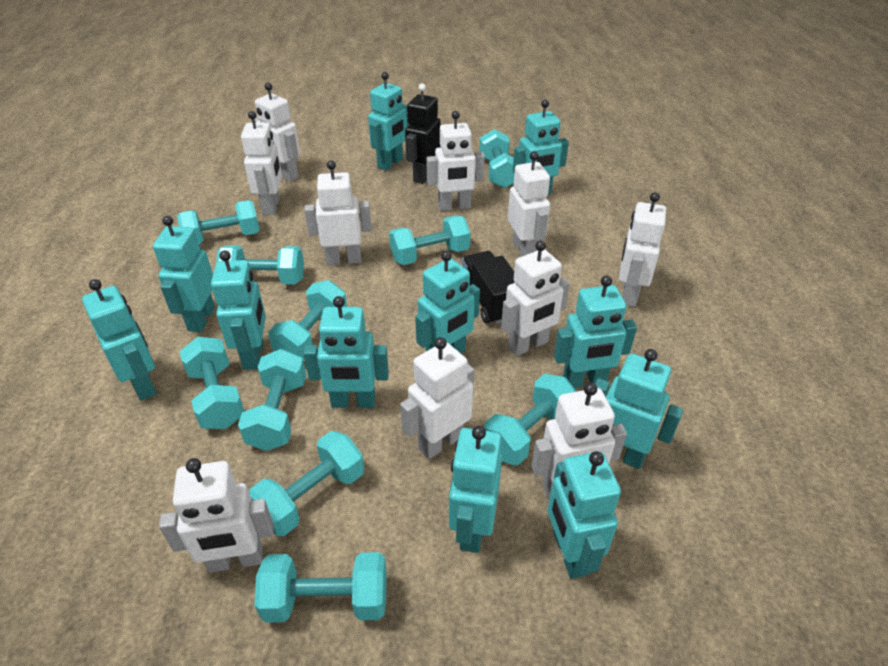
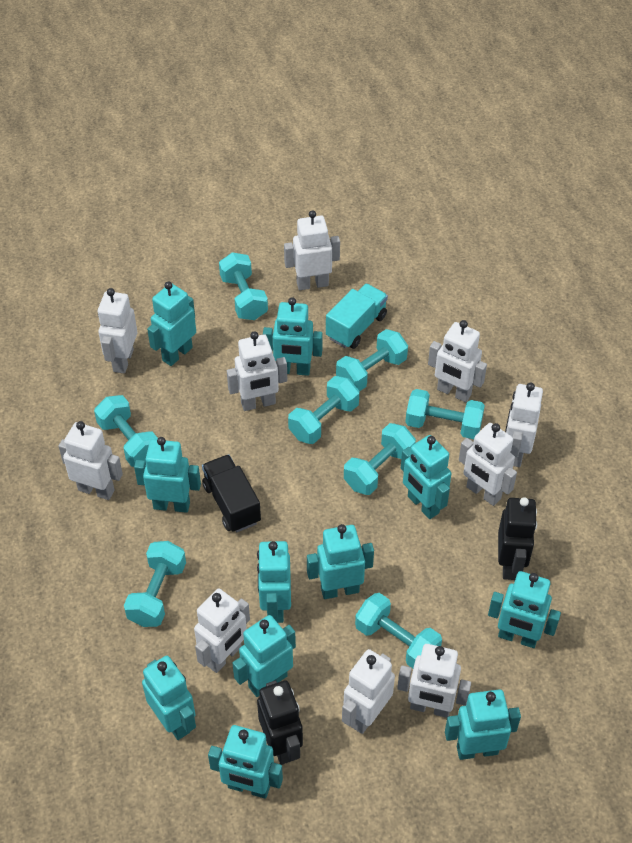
black robot: 1 -> 2
turquoise dumbbell: 10 -> 8
turquoise truck: 0 -> 1

